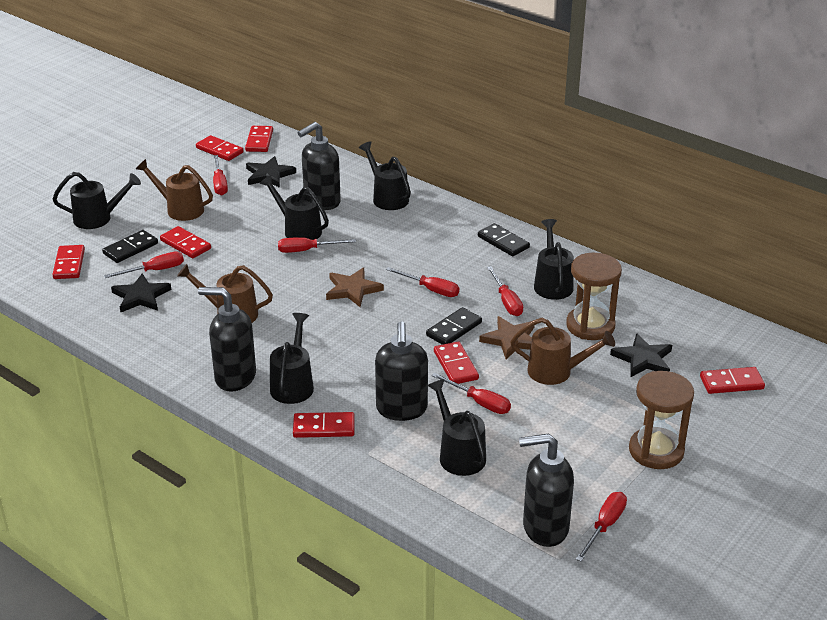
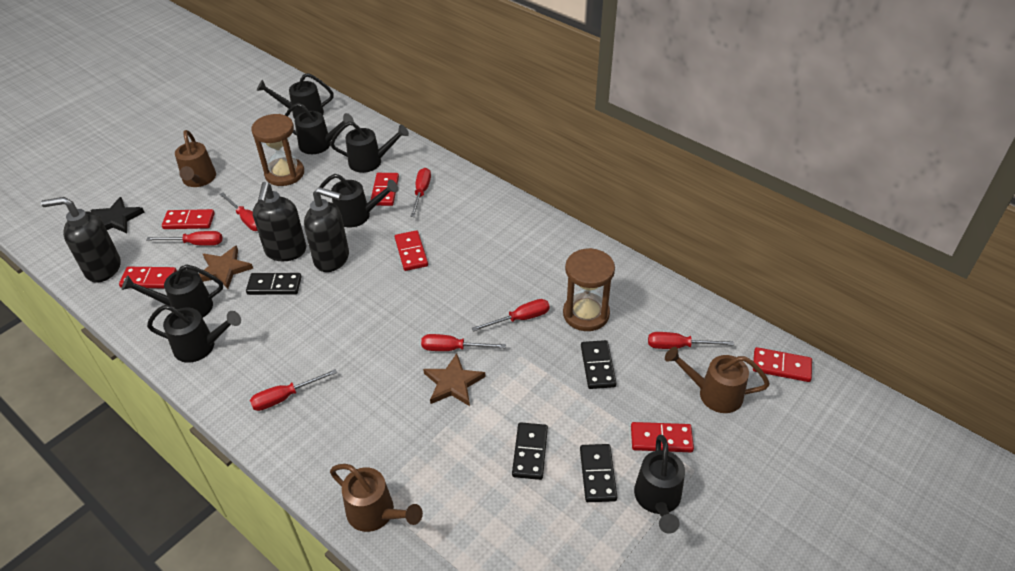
black domino: 3 -> 4
black soap dispenser: 4 -> 3
black star: 3 -> 1
black watering can: 6 -> 7
red domino: 7 -> 6

